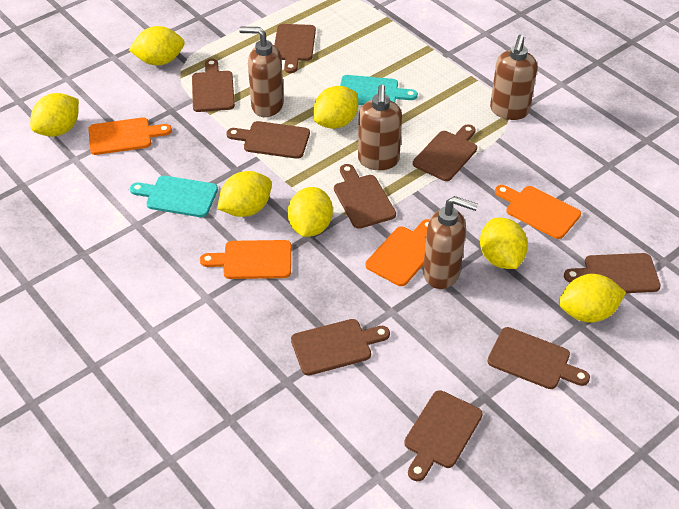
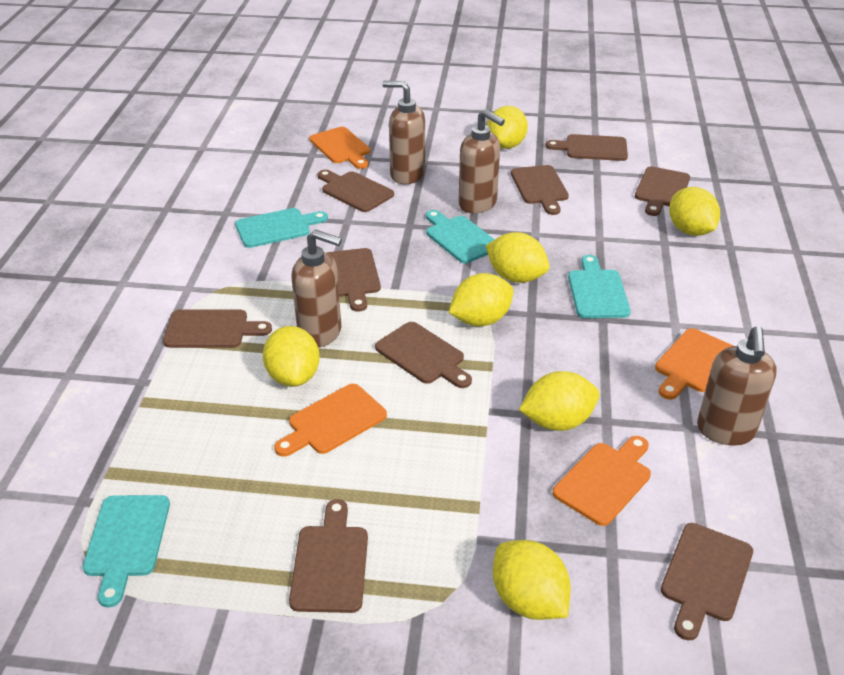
turquoise cutting board: 2 -> 4

